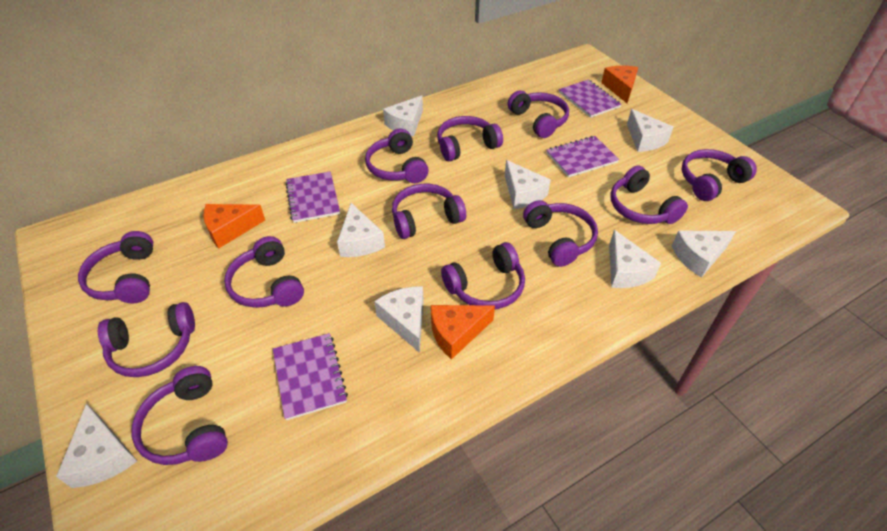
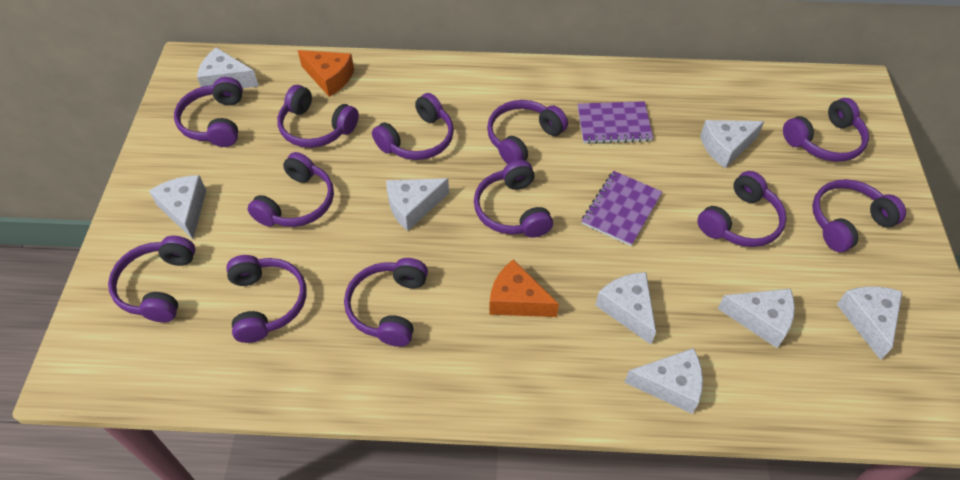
orange cheese: 3 -> 2
purple notebook: 4 -> 2

